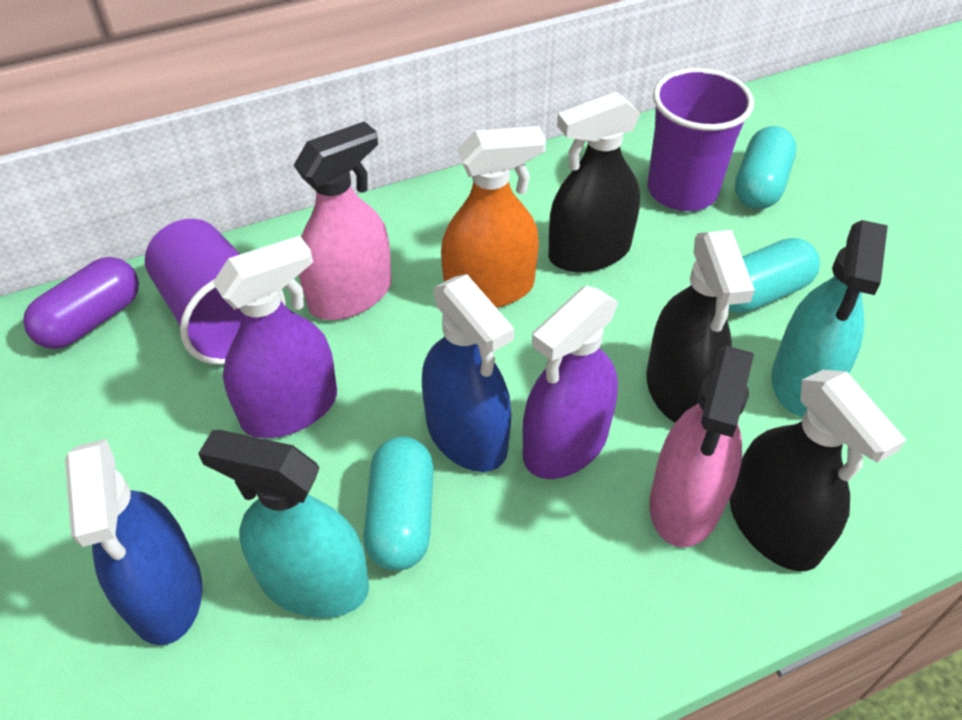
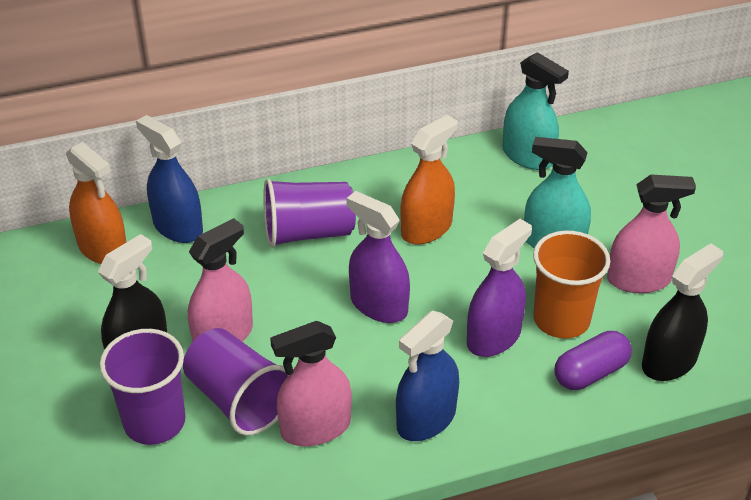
black spray bottle: 3 -> 2
orange cup: 0 -> 1
orange spray bottle: 1 -> 2
pink spray bottle: 2 -> 3
purple cup: 2 -> 3
turquoise capsule: 3 -> 0

